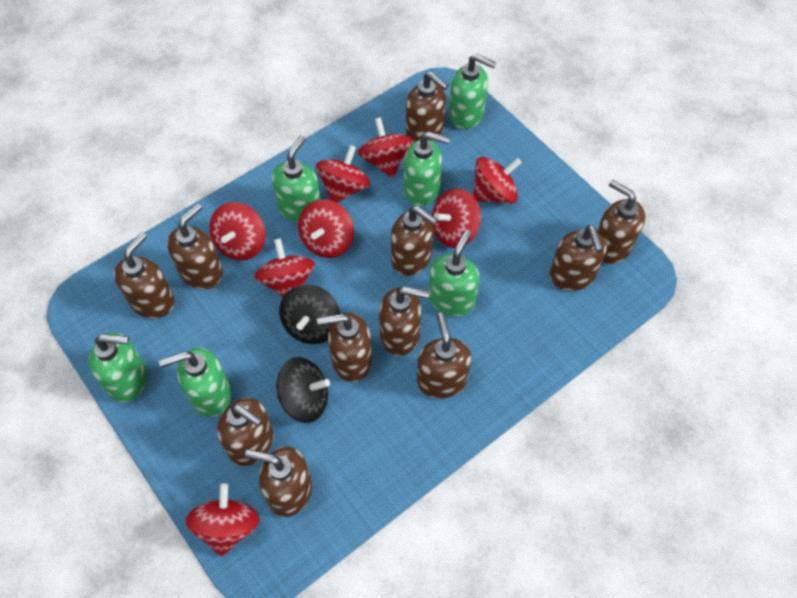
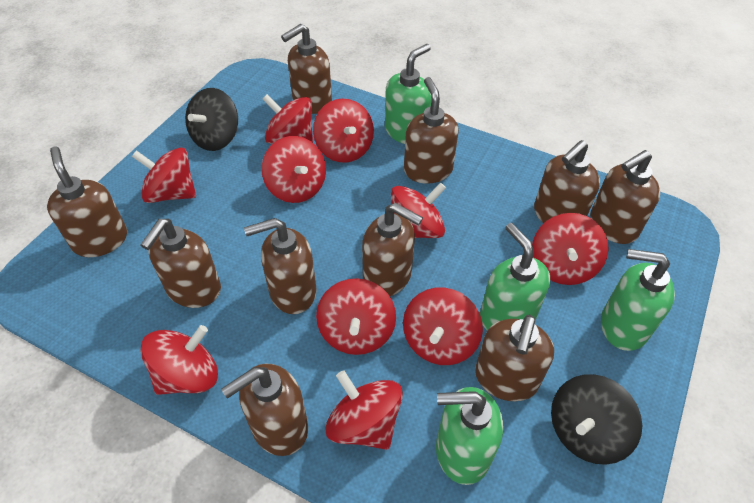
brown soap dispenser: 11 -> 10
green soap dispenser: 6 -> 4
red spinning top: 8 -> 10

